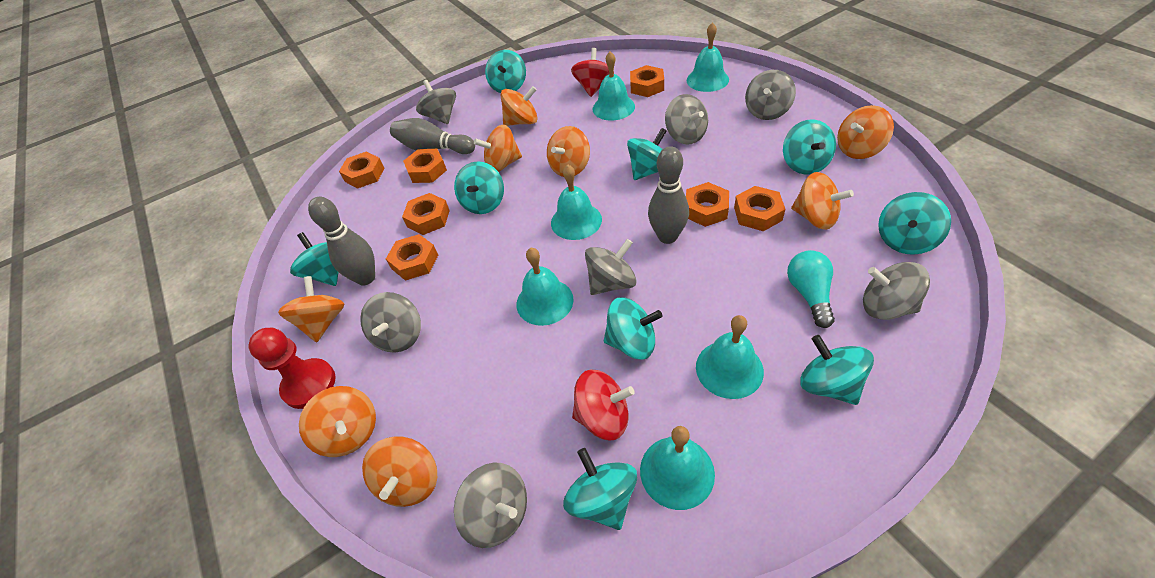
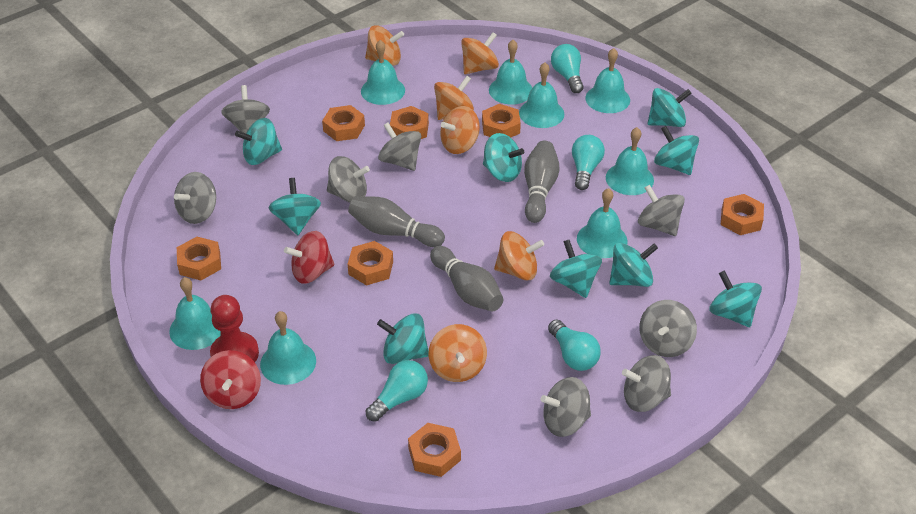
grey spinning top: 7 -> 8
orange spinning top: 8 -> 6
turquoise bell: 6 -> 8
turquoise light bulb: 1 -> 4

